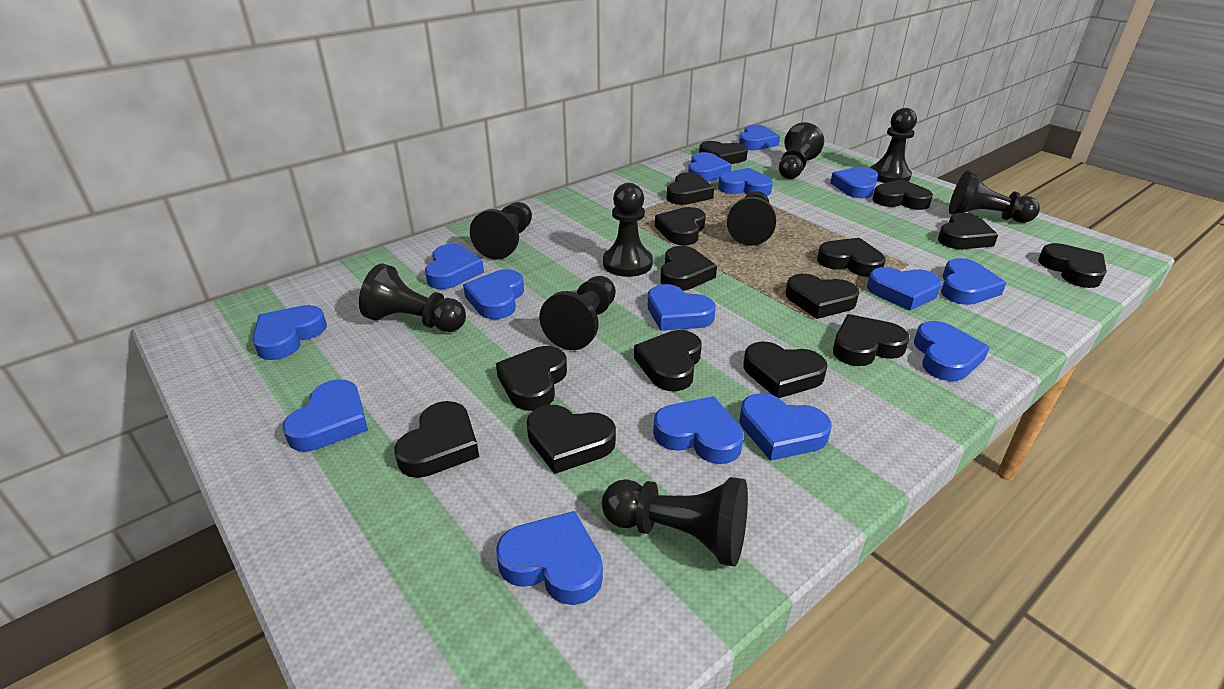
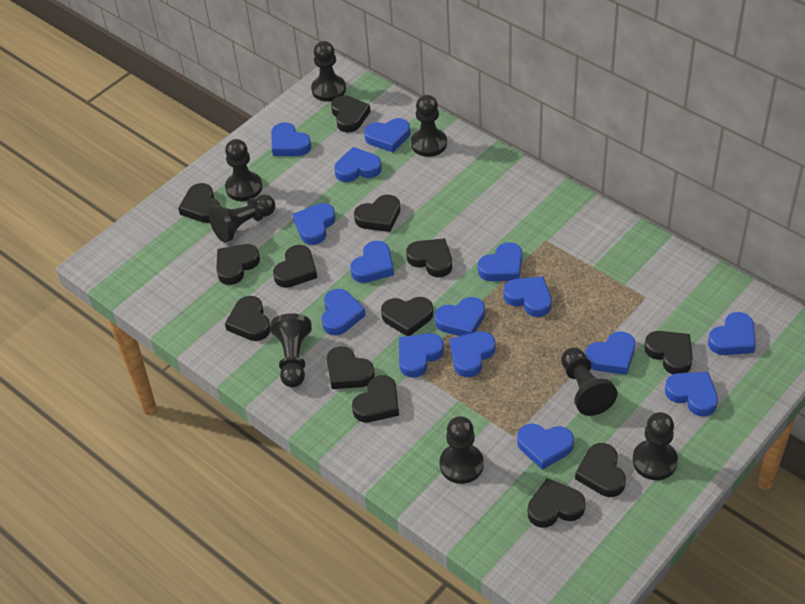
black heart: 15 -> 13
black pawn: 9 -> 8

